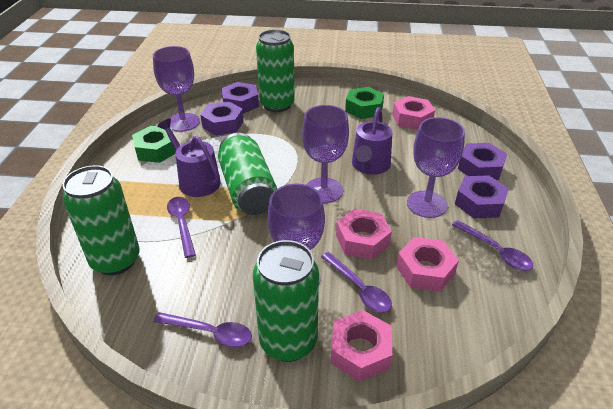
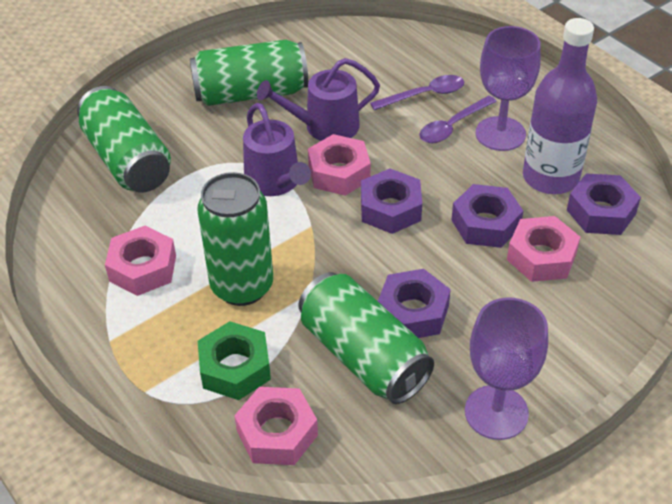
green nut: 2 -> 1
purple bottle: 0 -> 1
purple goblet: 4 -> 2
purple spoon: 4 -> 2

